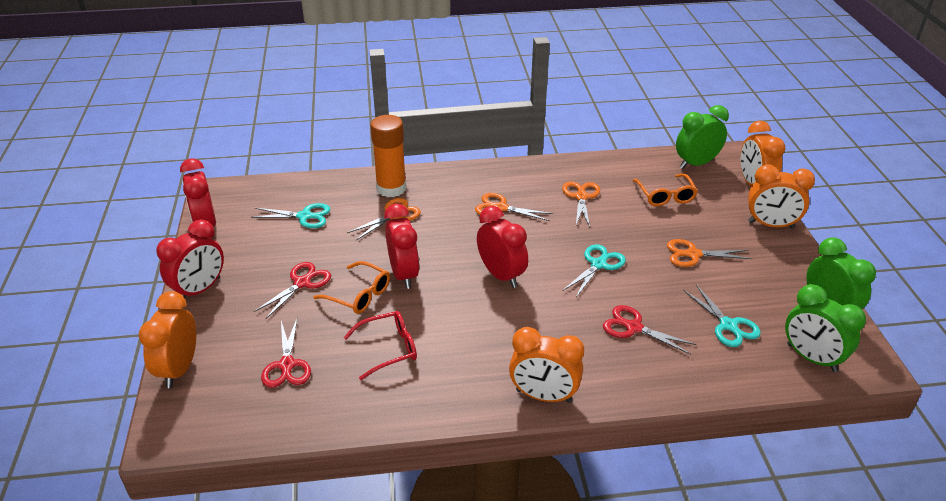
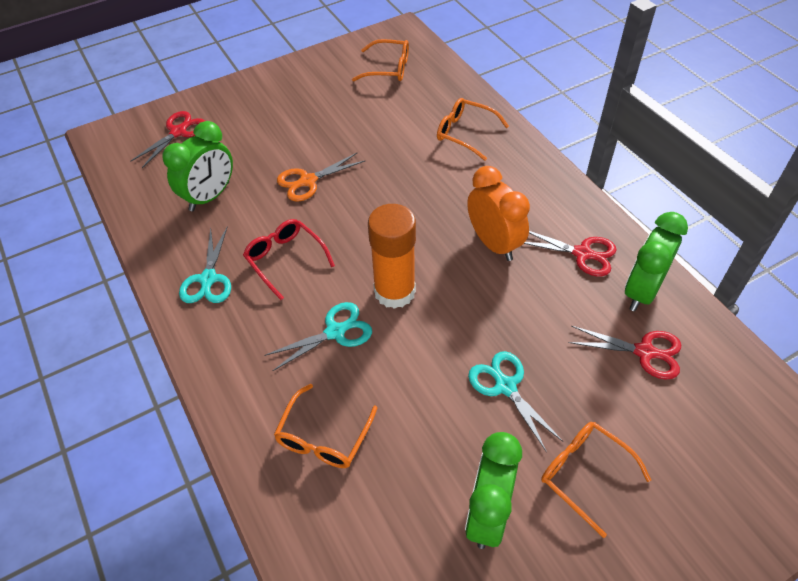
orange clock: 4 -> 1
orange glasses: 2 -> 4
orange scissors: 4 -> 1
red clock: 4 -> 0

